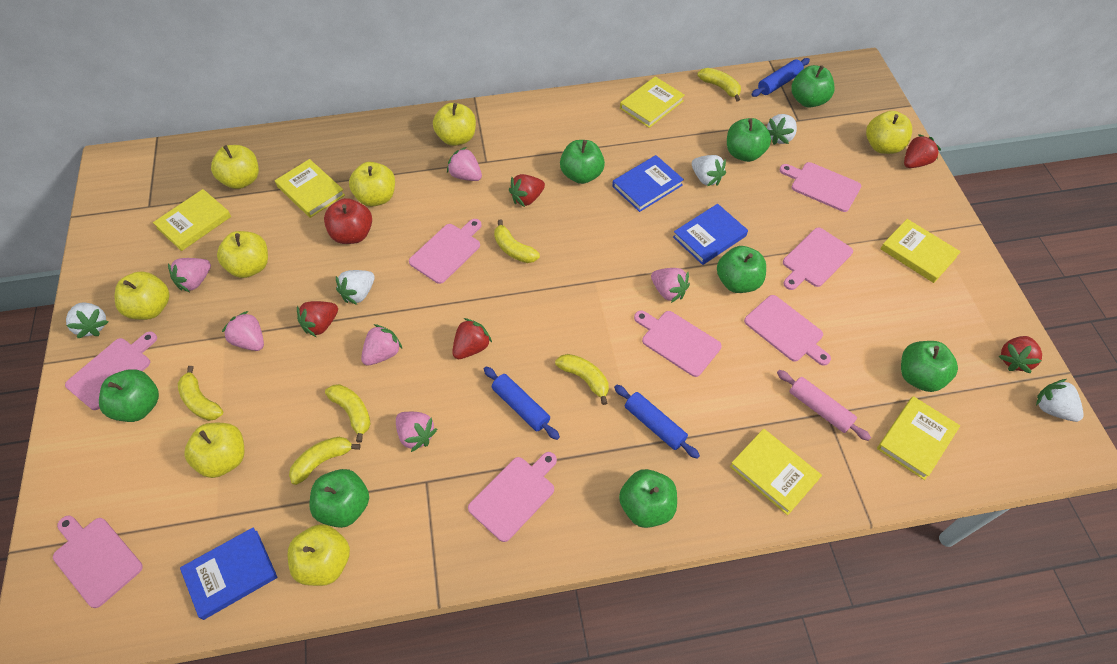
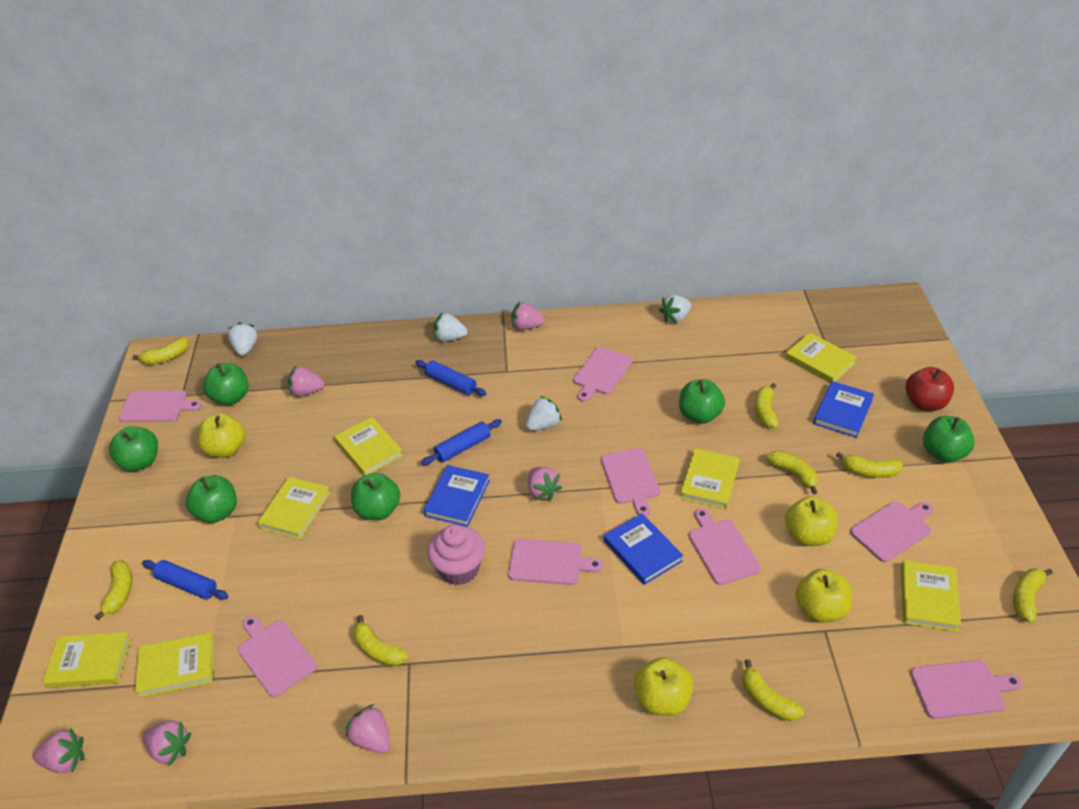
green apple: 8 -> 6
pink cupcake: 0 -> 1
pink rolling pin: 1 -> 0
red strawberry: 5 -> 0
white strawberry: 5 -> 4
yellow apple: 8 -> 4
yellow banana: 6 -> 8
yellow book: 6 -> 7

